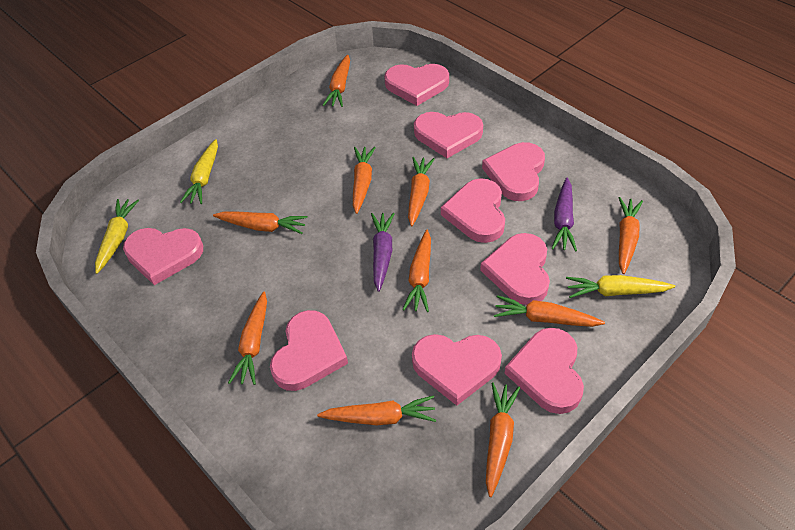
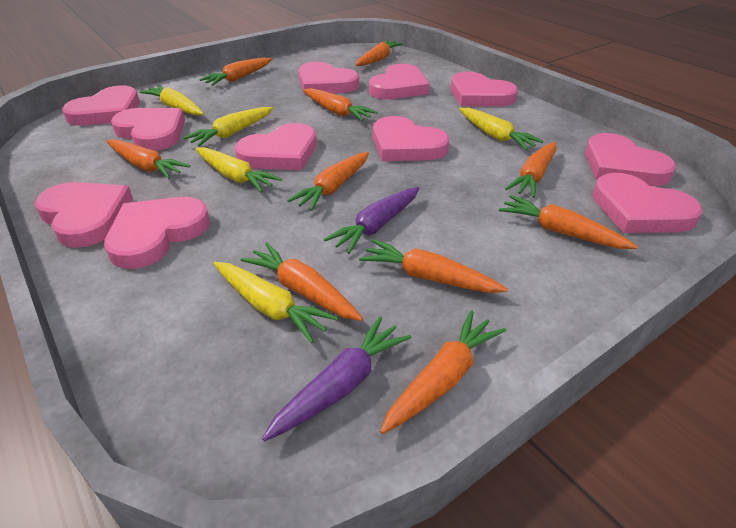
pink heart: 9 -> 11
yellow carrot: 3 -> 5

